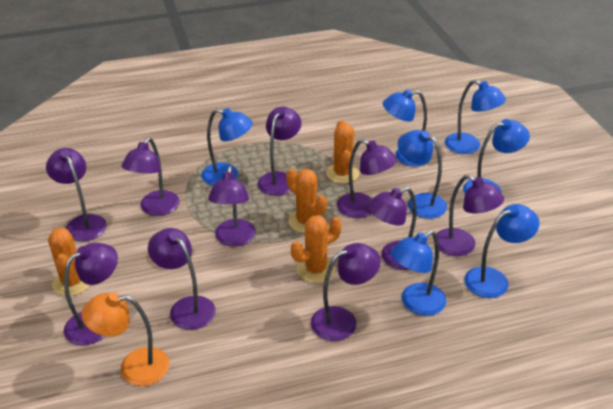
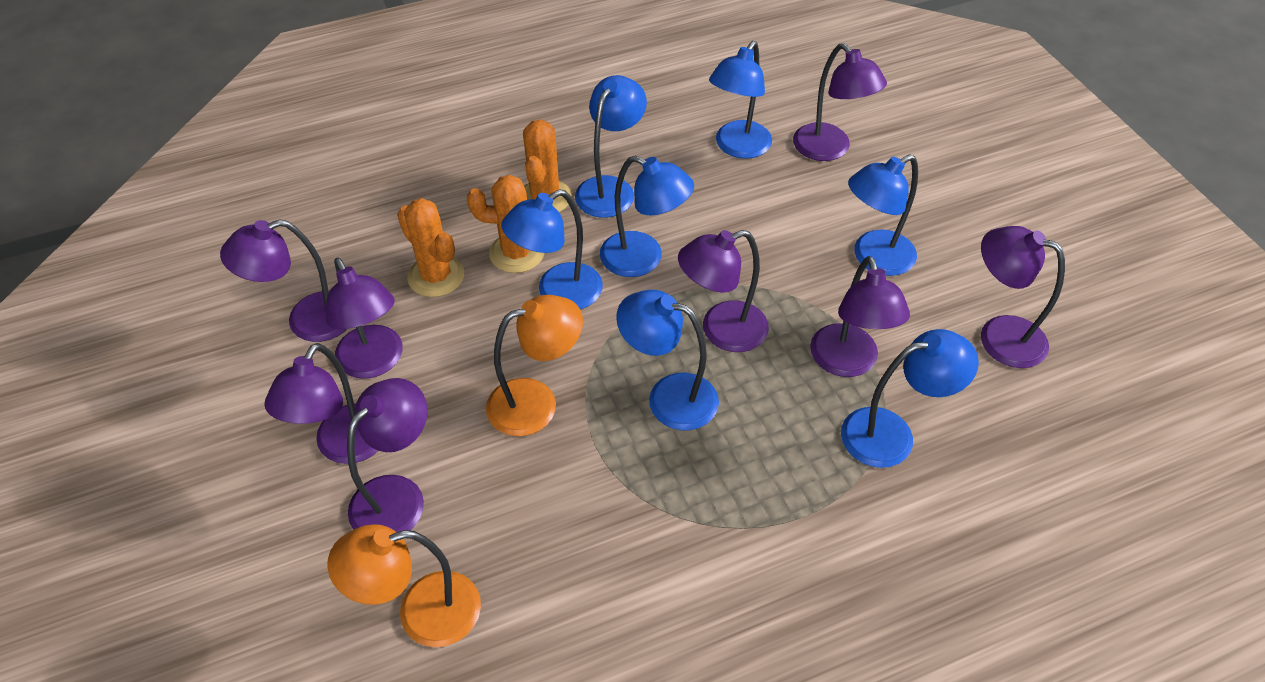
orange cactus: 4 -> 3
orange lamp: 1 -> 2
purple lamp: 10 -> 8

